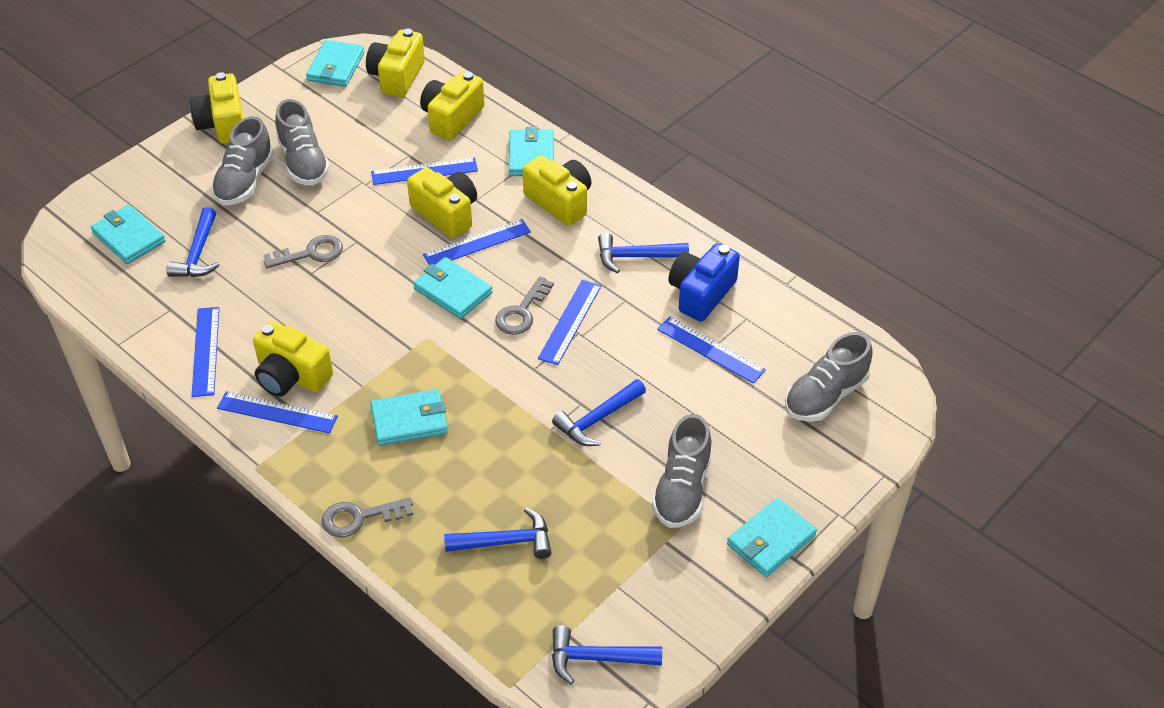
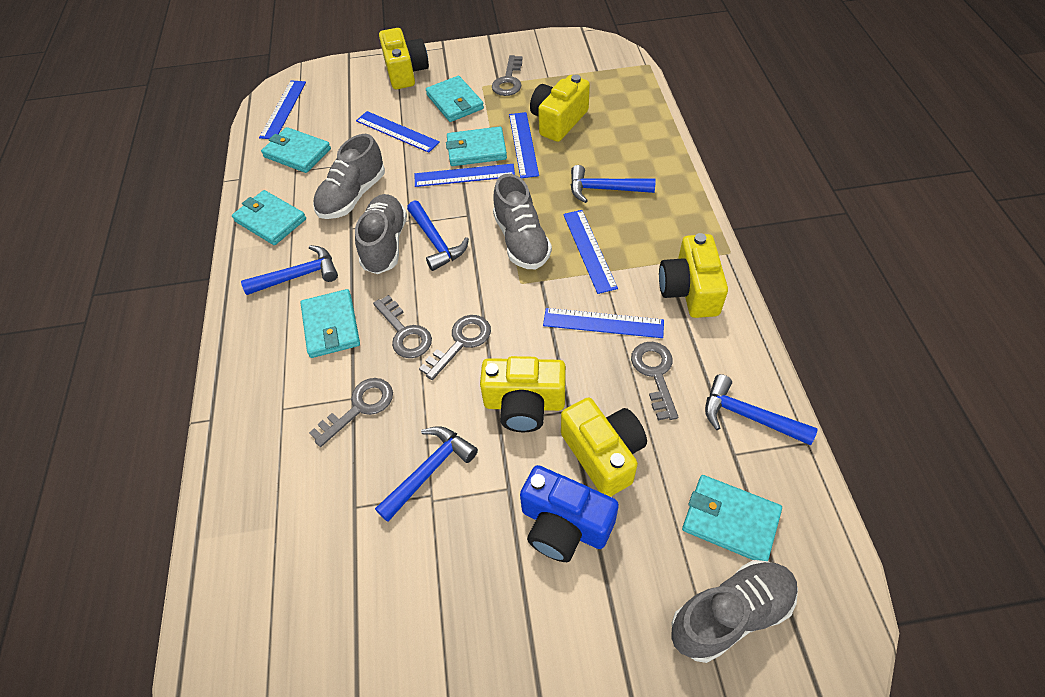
grey key: 3 -> 5
yellow camera: 6 -> 5

